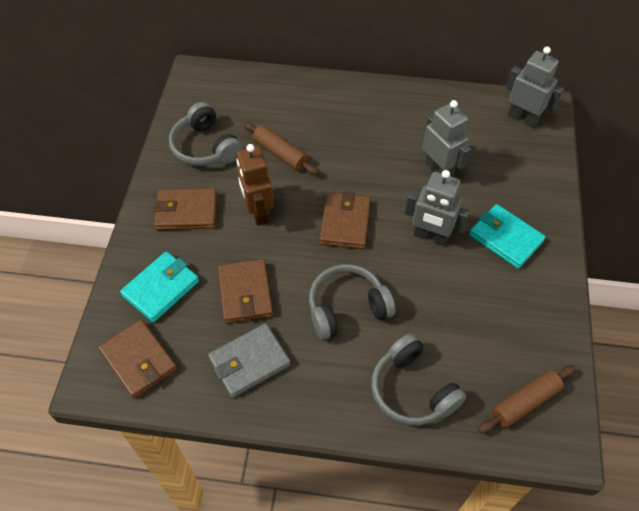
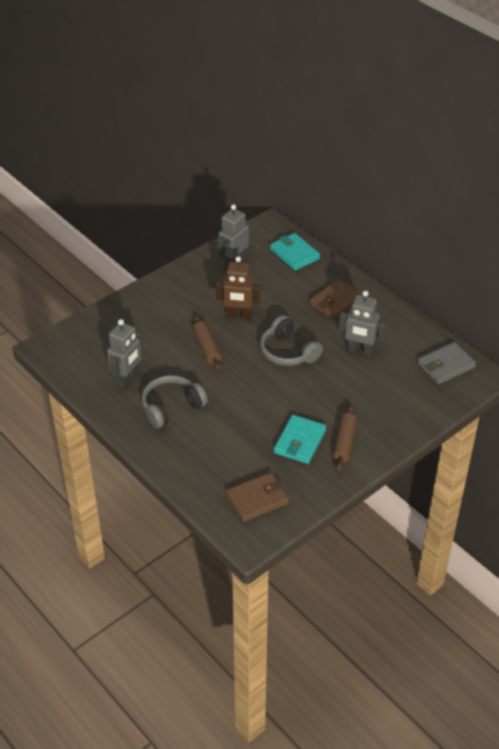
brown wallet: 4 -> 2
grey headphones: 3 -> 2

